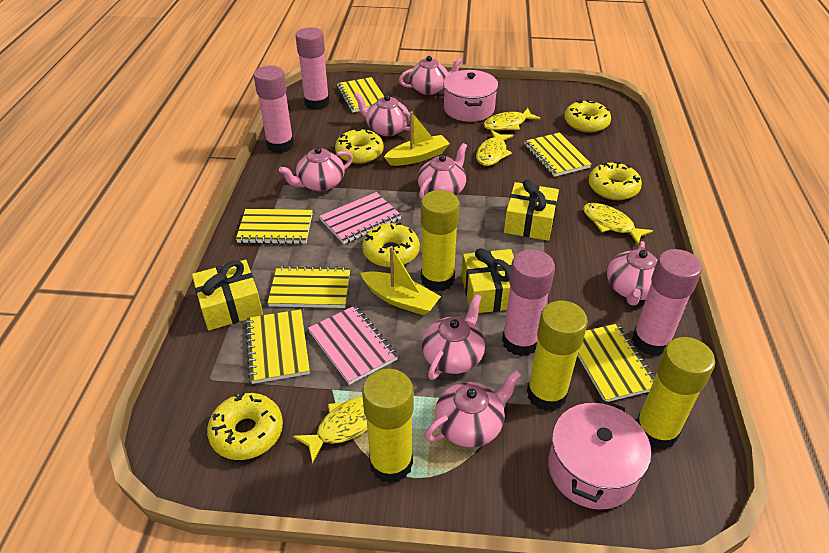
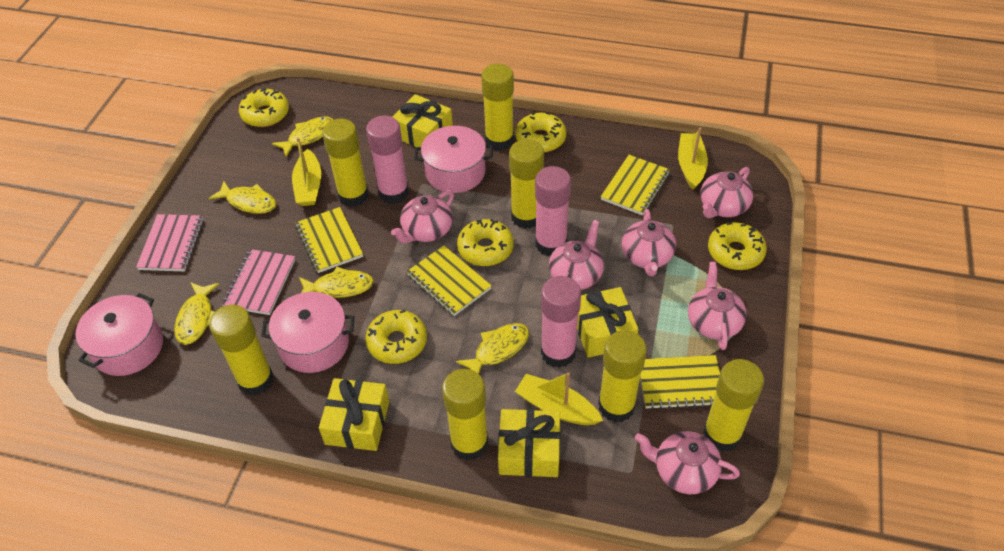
pink glue stick: 4 -> 3
pink pot: 2 -> 3
pink teapot: 7 -> 6
yellow boat: 2 -> 3
yellow fish: 4 -> 5
yellow gift: 3 -> 4
yellow glue stick: 4 -> 7
yellow notebook: 6 -> 4

